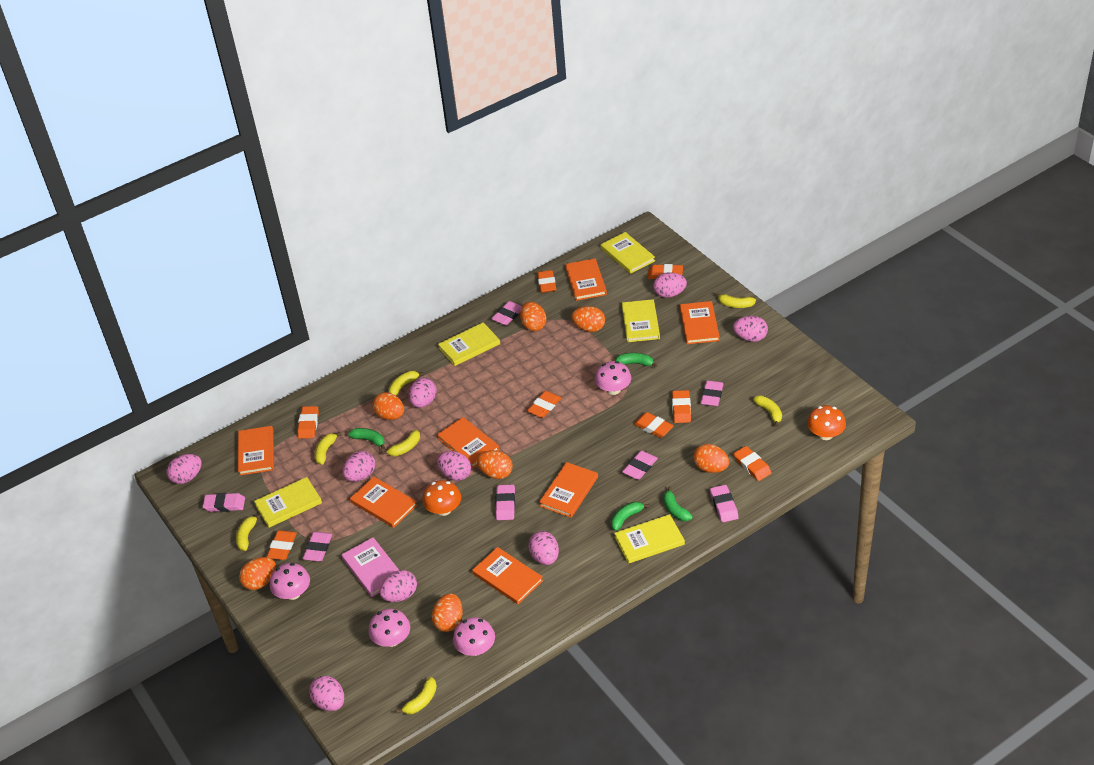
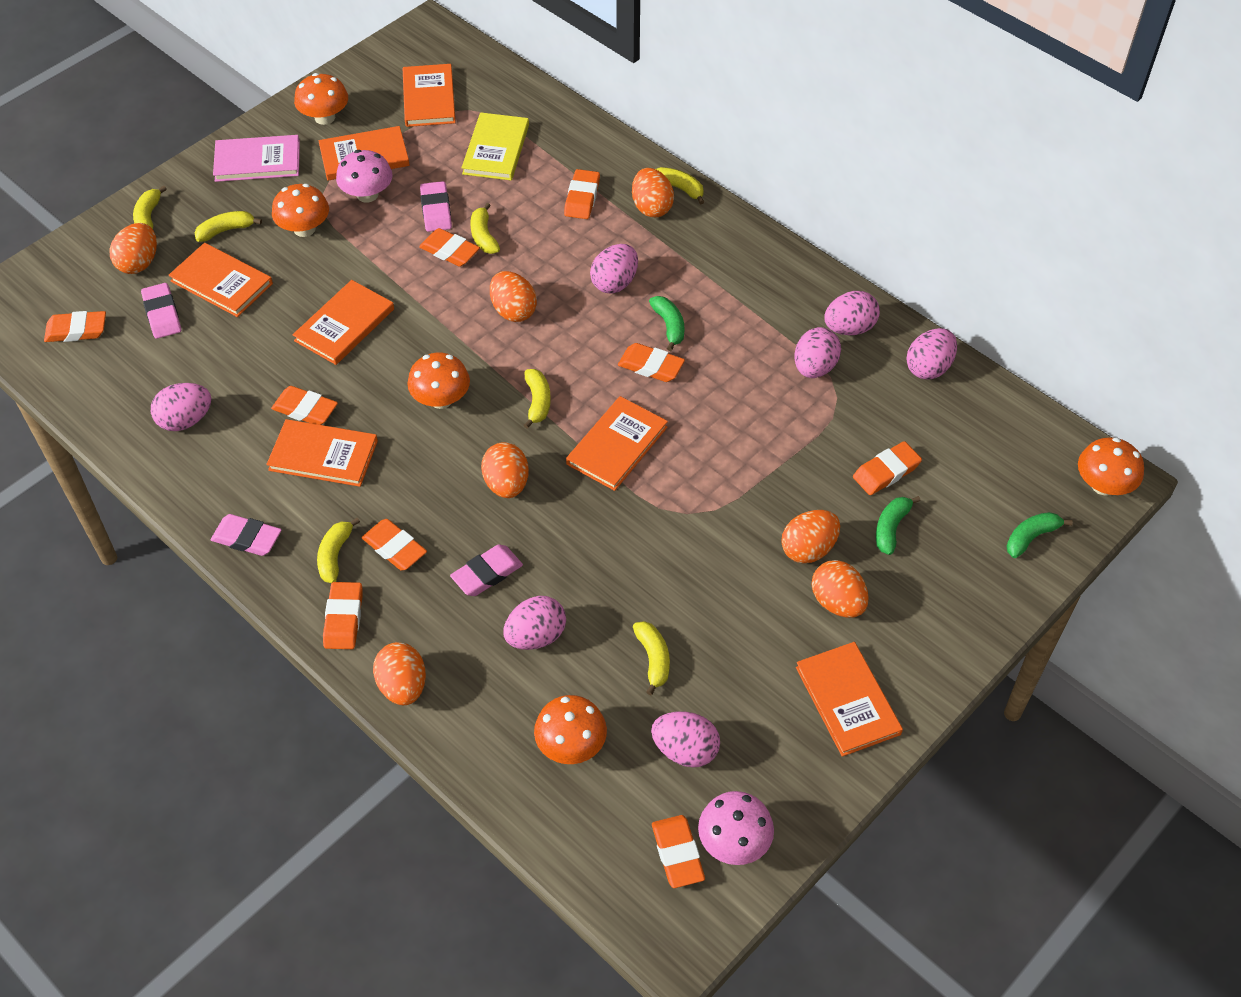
green banana: 4 -> 3
orange eraser: 8 -> 9
orange mushroom: 2 -> 5
pink egg: 9 -> 7
pink eraser: 7 -> 4
pink mushroom: 4 -> 2
yellow book: 5 -> 1

